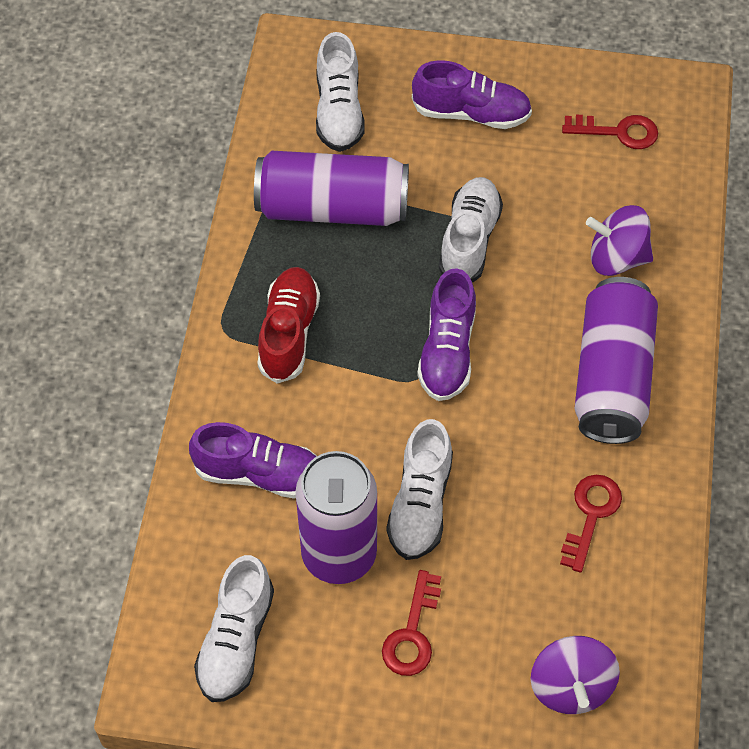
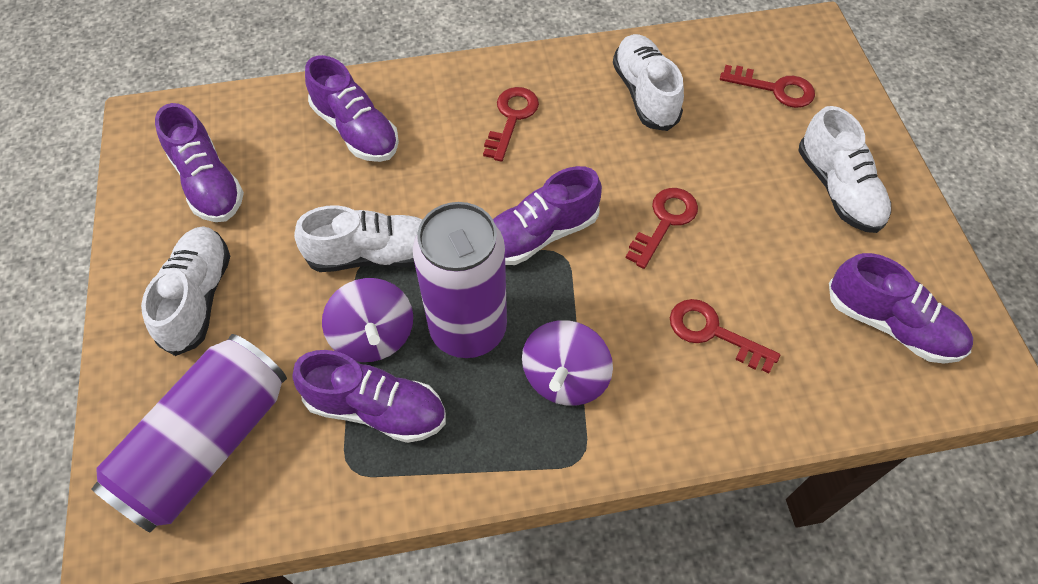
purple can: 3 -> 2
purple shoe: 3 -> 5
red key: 3 -> 4
red shoe: 1 -> 0

